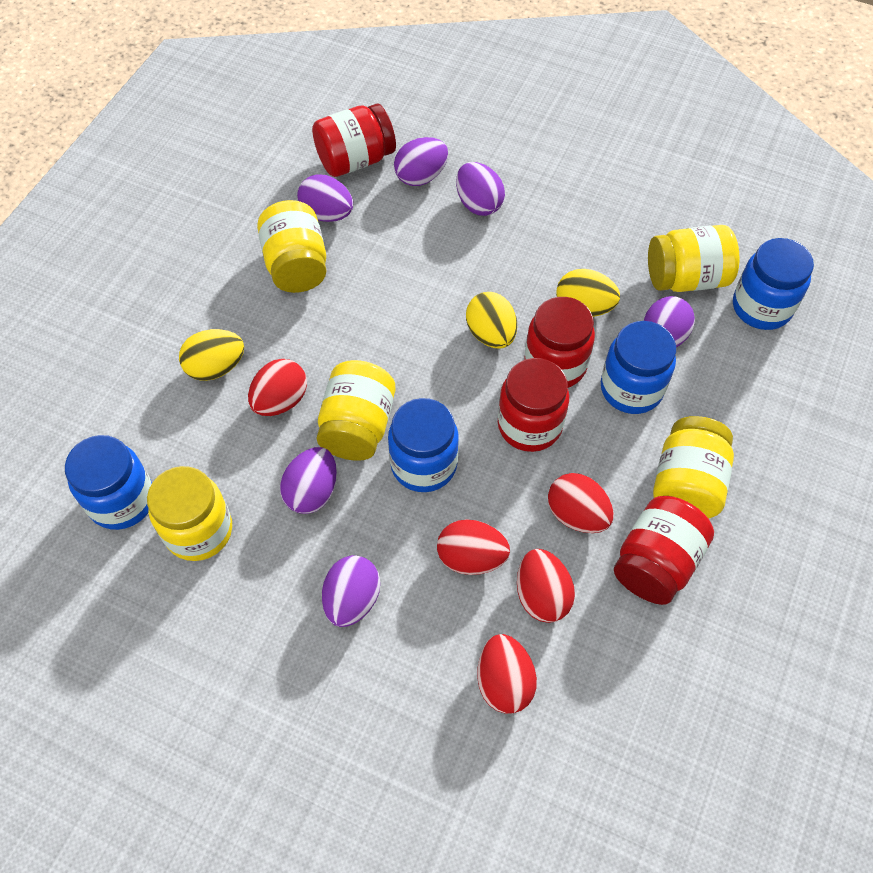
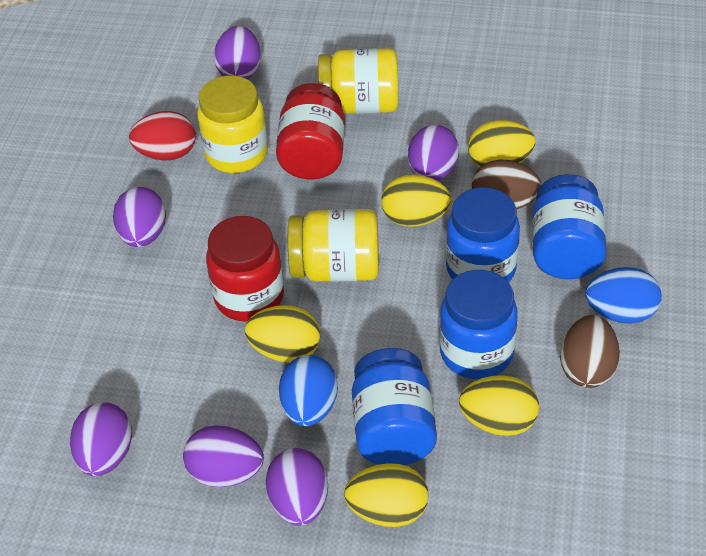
blue egg: 0 -> 2
brown egg: 0 -> 2
red egg: 5 -> 1
red jar: 4 -> 2
yellow egg: 3 -> 5
yellow jar: 5 -> 3

